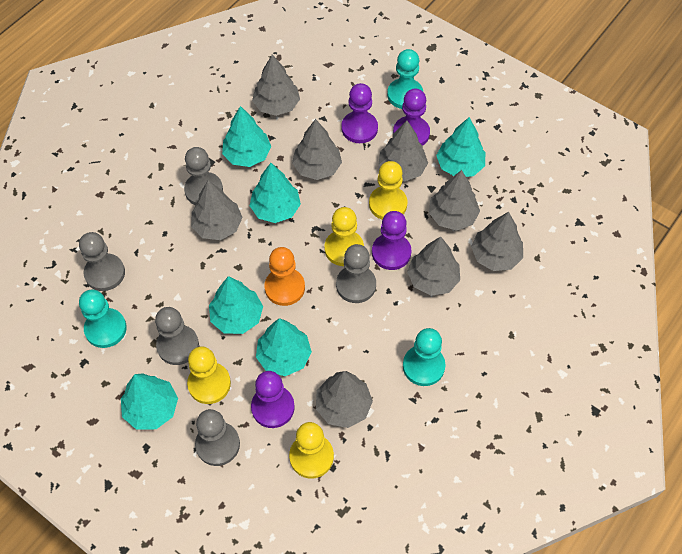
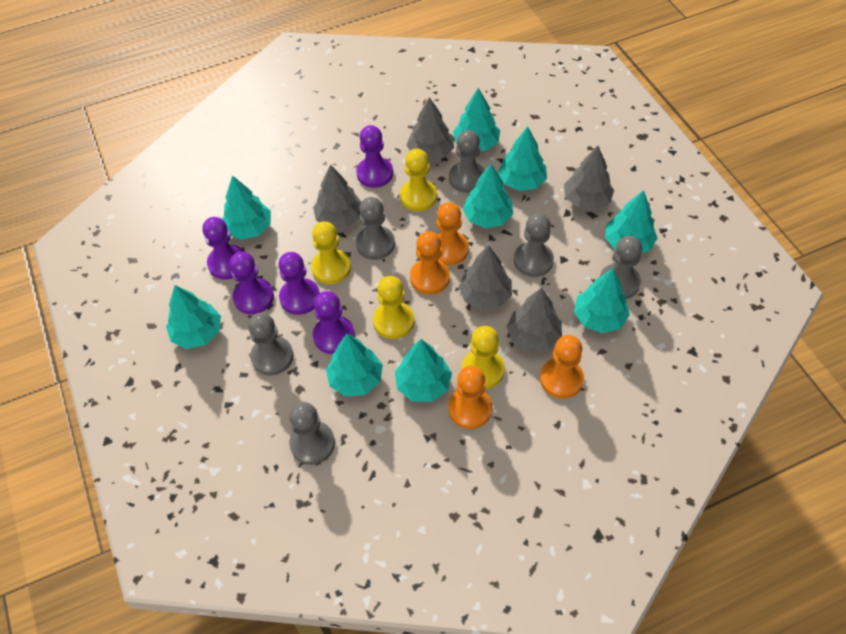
grey pawn: 5 -> 6
grey tree: 8 -> 5
orange pawn: 1 -> 4
purple pawn: 4 -> 5
turquoise pawn: 3 -> 0
turquoise tree: 6 -> 9

